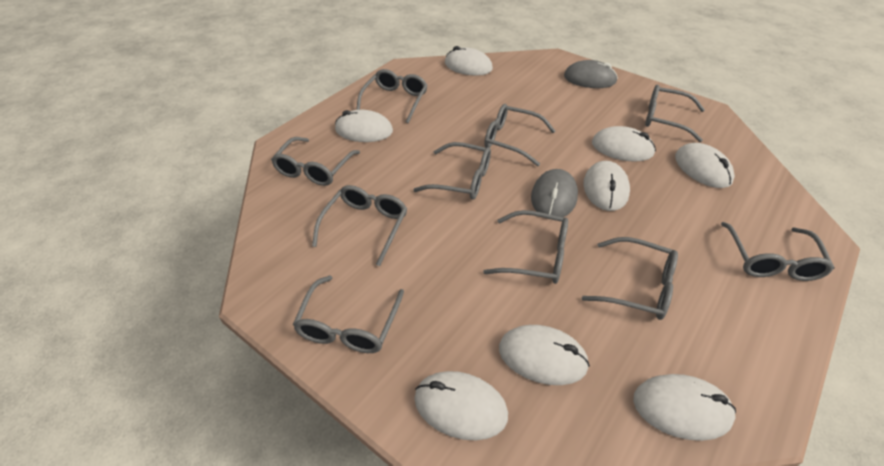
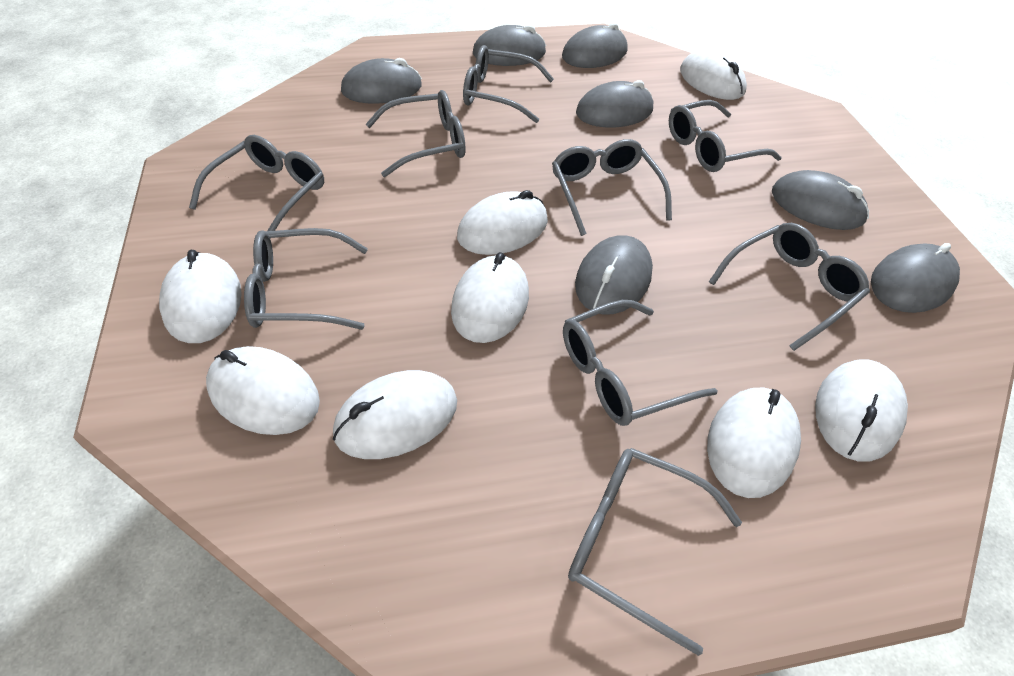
grey glasses: 10 -> 9
grey mouse: 2 -> 7

